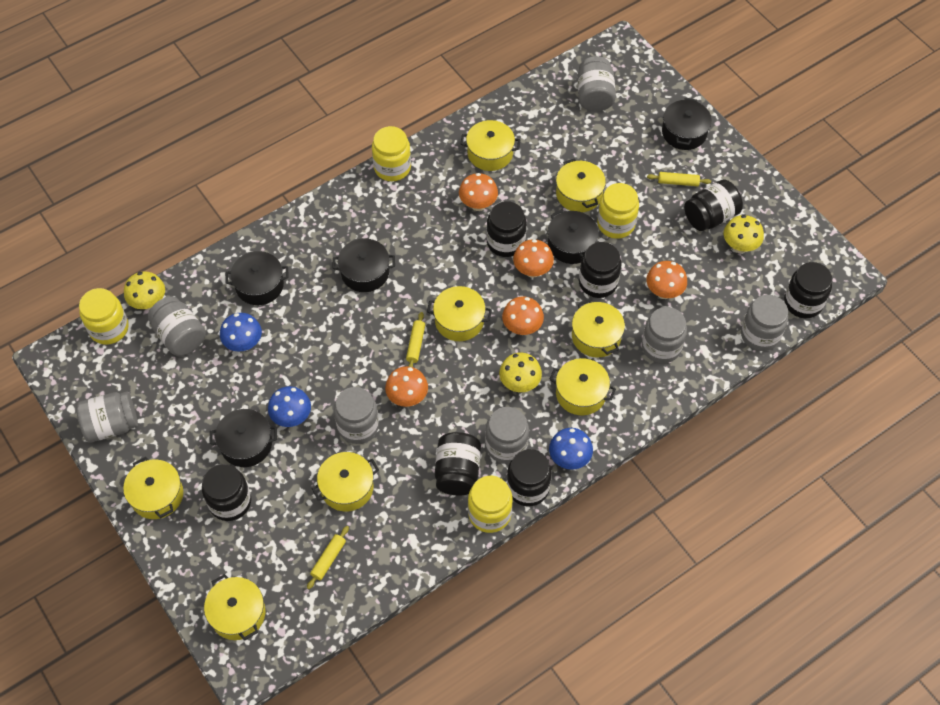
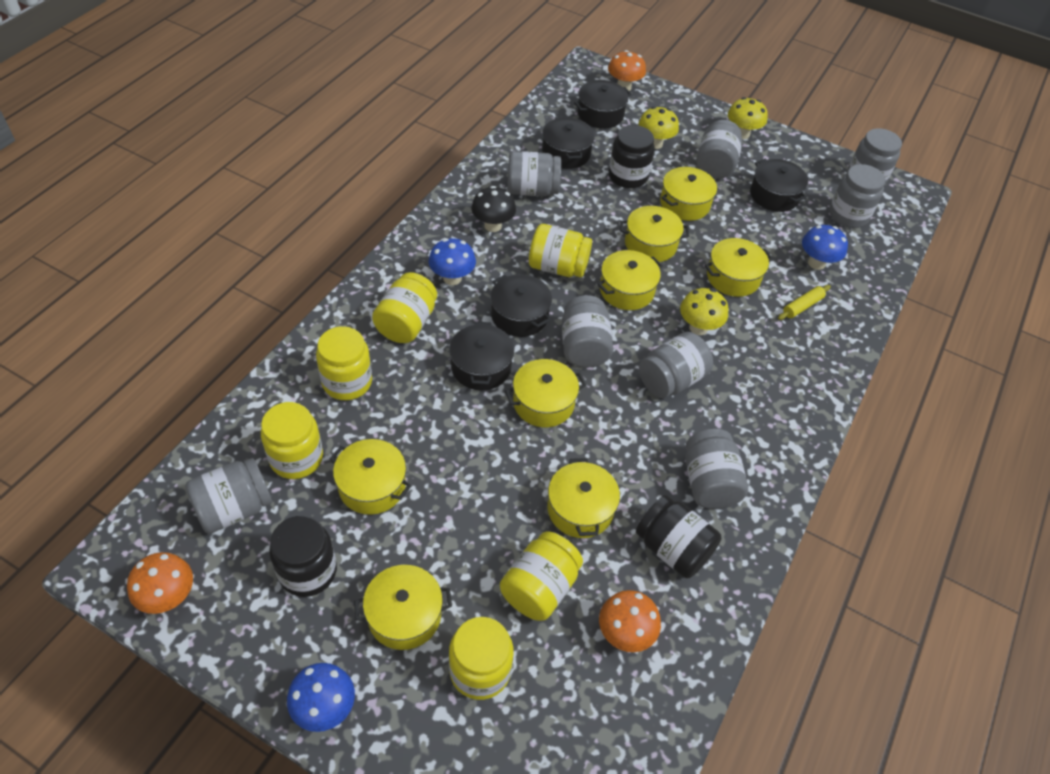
black jar: 7 -> 3
black mushroom: 0 -> 1
grey jar: 7 -> 8
orange mushroom: 5 -> 3
yellow jar: 4 -> 6
yellow rolling pin: 3 -> 1

